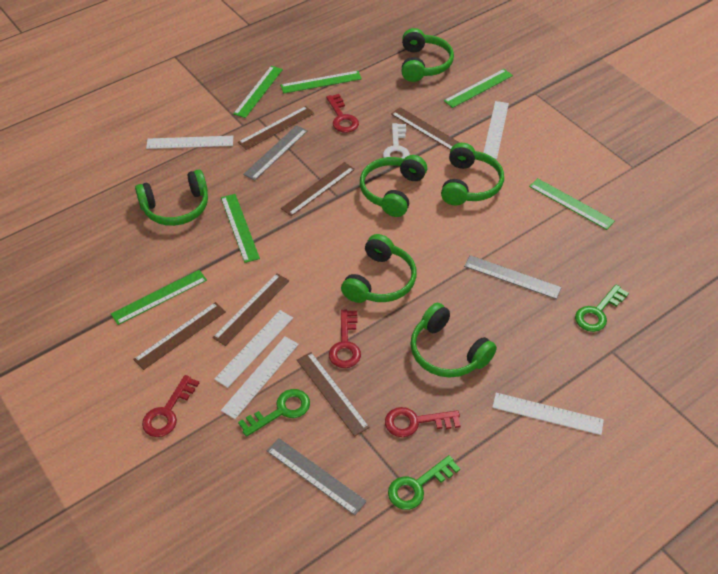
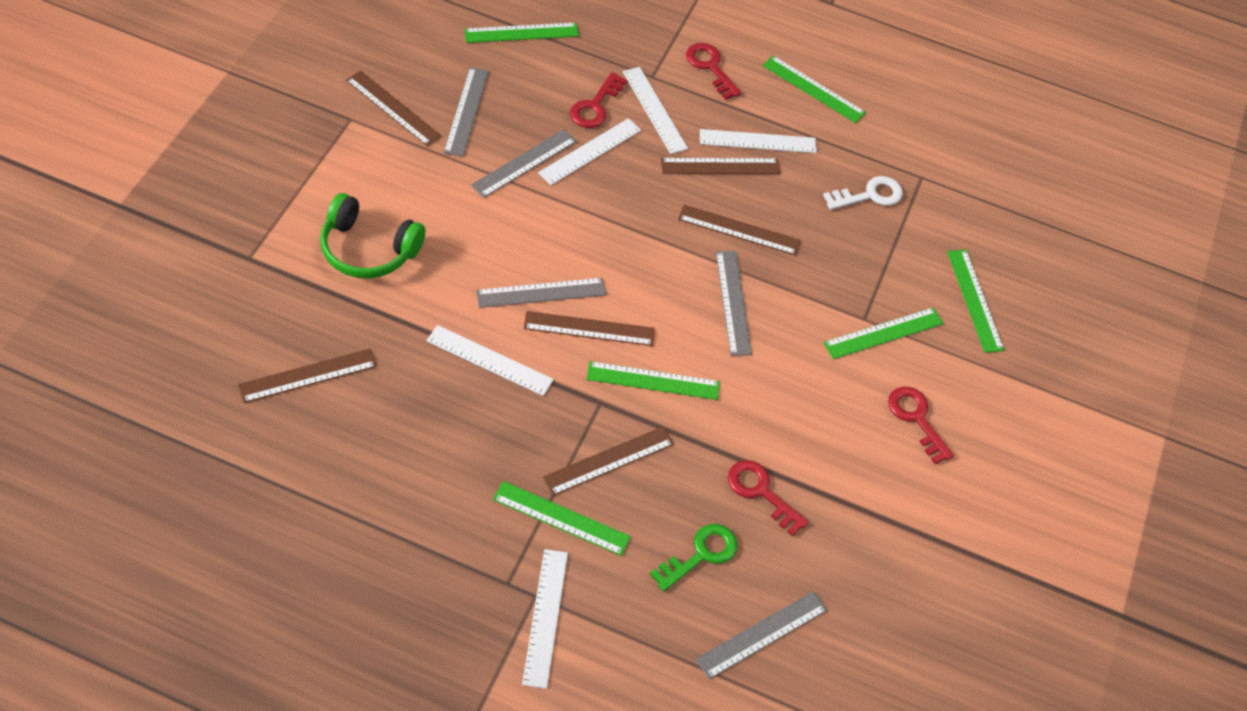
green headphones: 6 -> 1
green key: 3 -> 1
grey ruler: 3 -> 5

